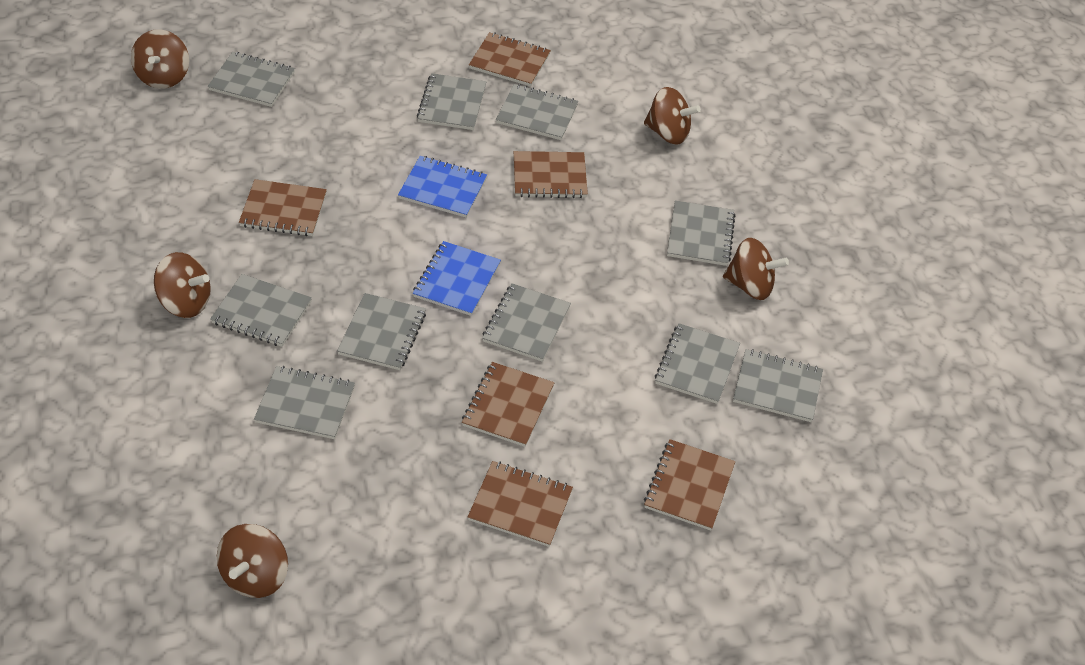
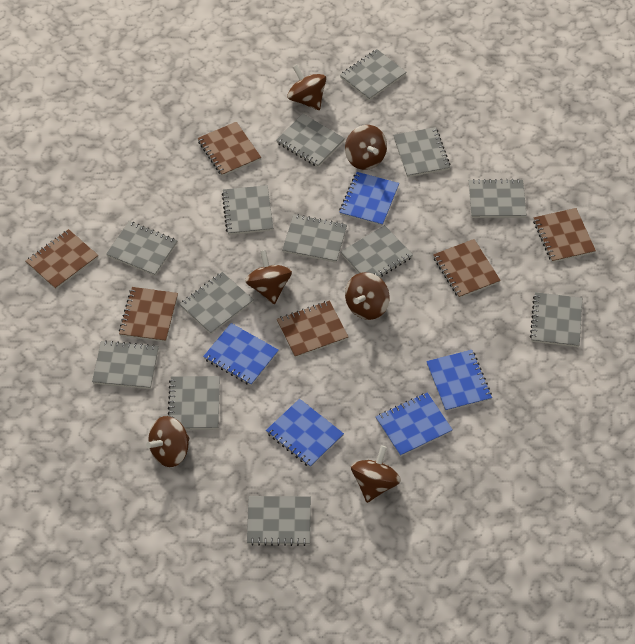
blue notebook: 2 -> 5
brown spinning top: 5 -> 6
grey notebook: 10 -> 13

